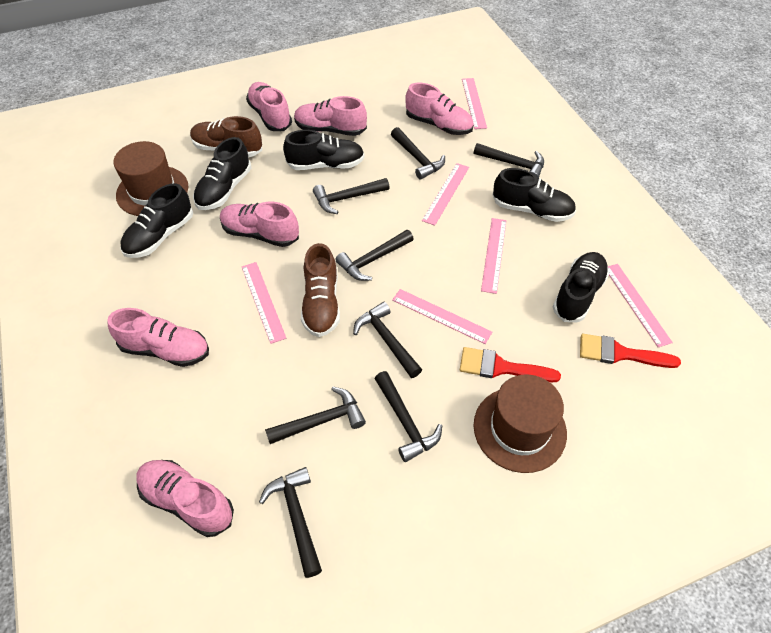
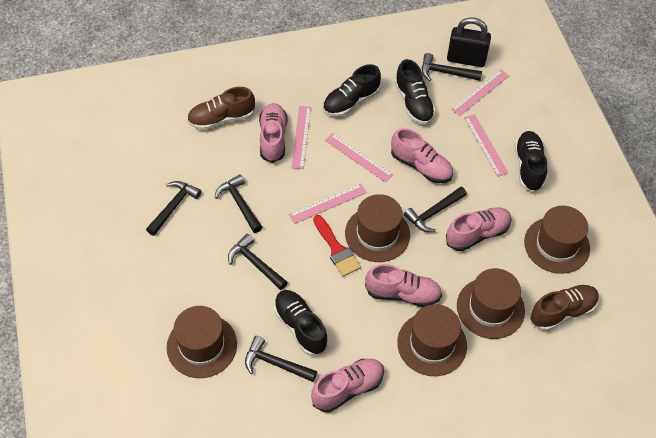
black hammer: 8 -> 6
black padlock: 0 -> 1
black shoe: 5 -> 4
brown hat: 2 -> 5
pink ruler: 6 -> 5
pink shoe: 6 -> 5
red brush: 2 -> 1

